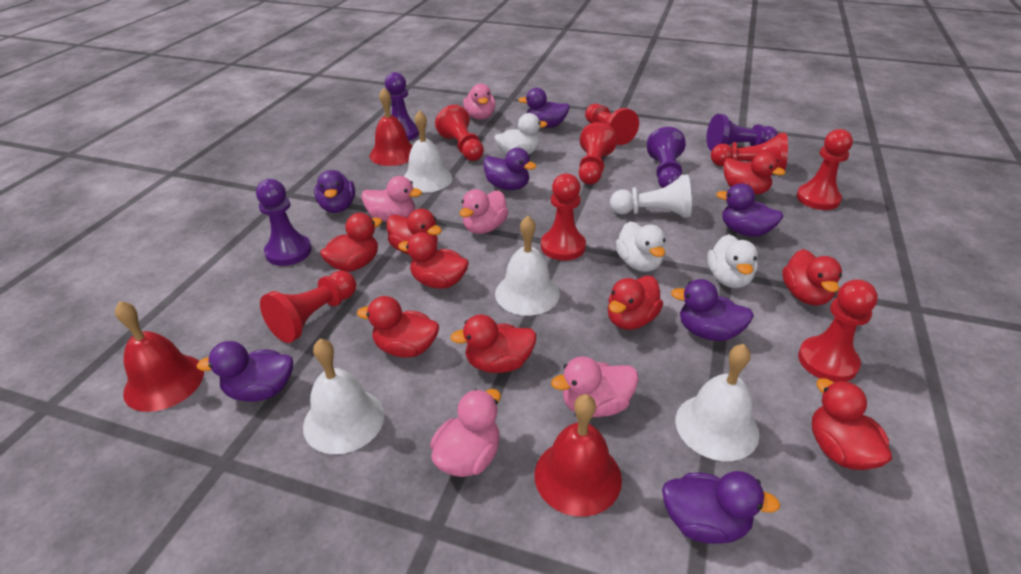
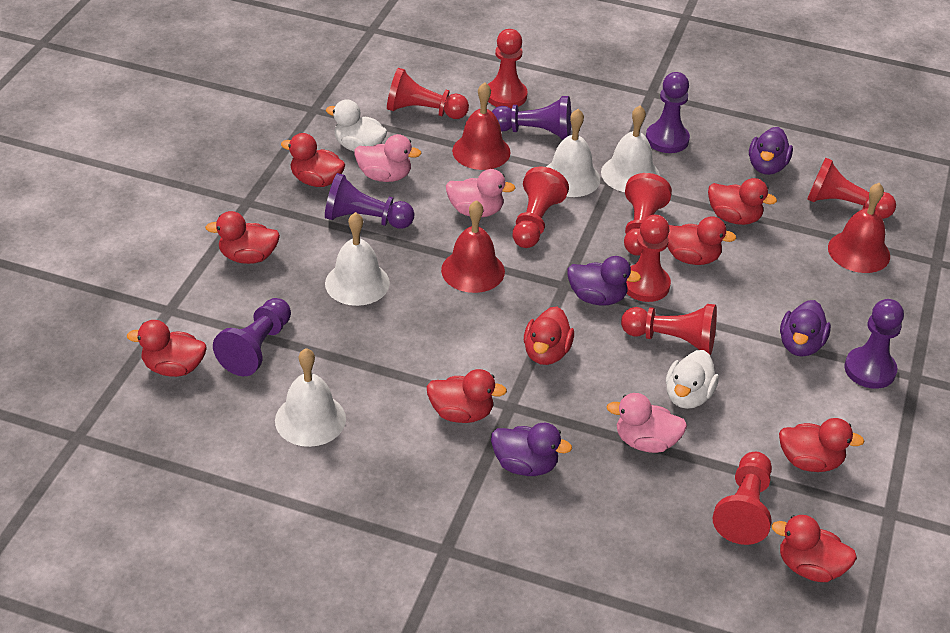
pink duck: 5 -> 3
purple duck: 7 -> 4
purple pawn: 4 -> 5
white duck: 3 -> 2
white pawn: 1 -> 0

